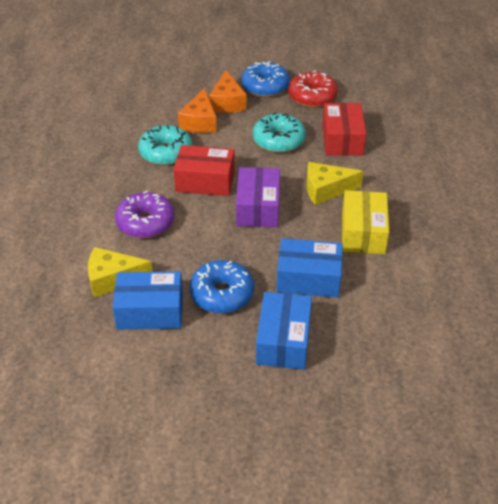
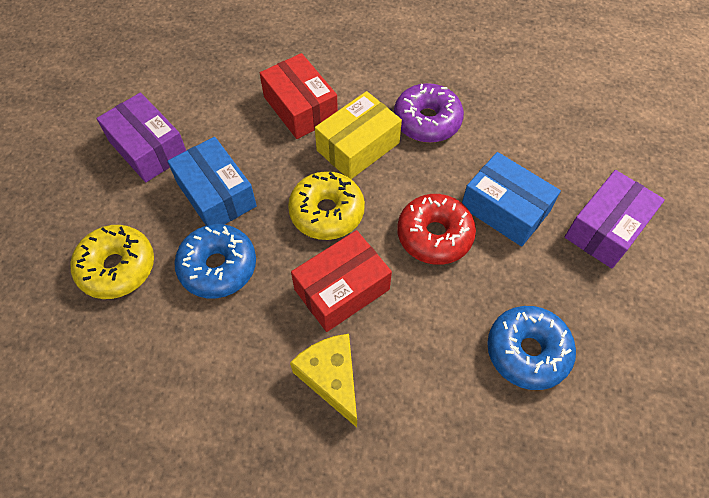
blue box: 3 -> 2
orange cheese: 2 -> 0
purple box: 1 -> 2
turquoise donut: 2 -> 0
yellow cheese: 2 -> 1
yellow donut: 0 -> 2

